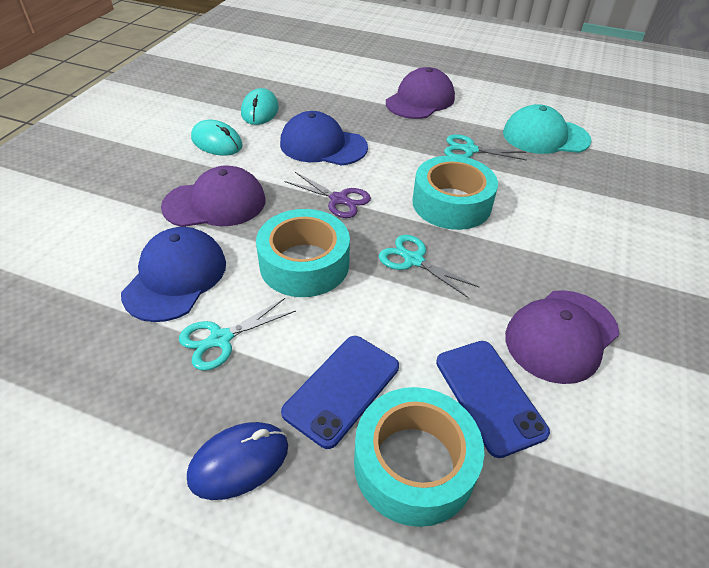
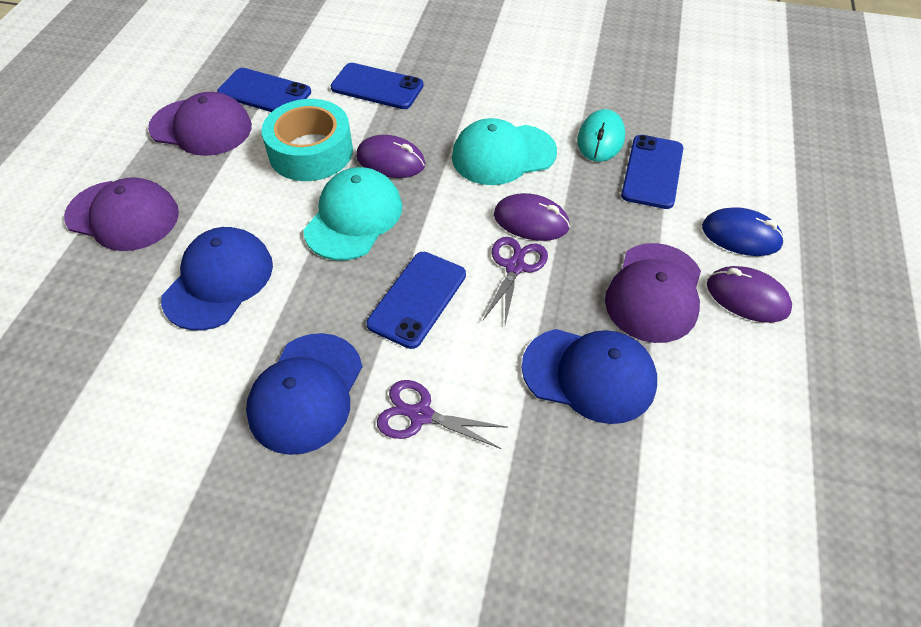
blue cap: 2 -> 3
blue phone: 2 -> 4
purple mouse: 0 -> 3
purple scissors: 1 -> 2
turquoise cap: 1 -> 2
turquoise mouse: 2 -> 1
turquoise scissors: 3 -> 0
turquoise tape: 3 -> 1

